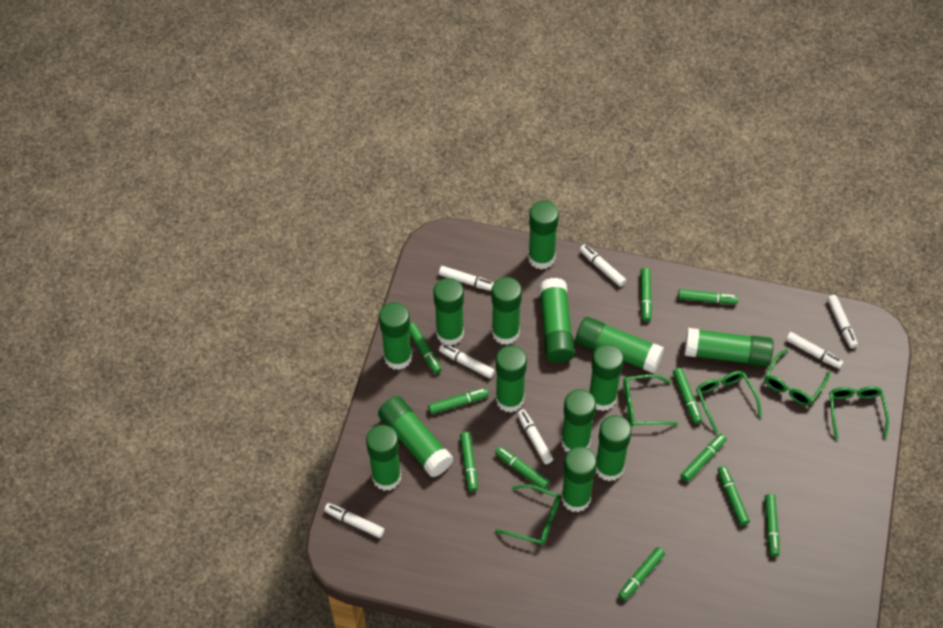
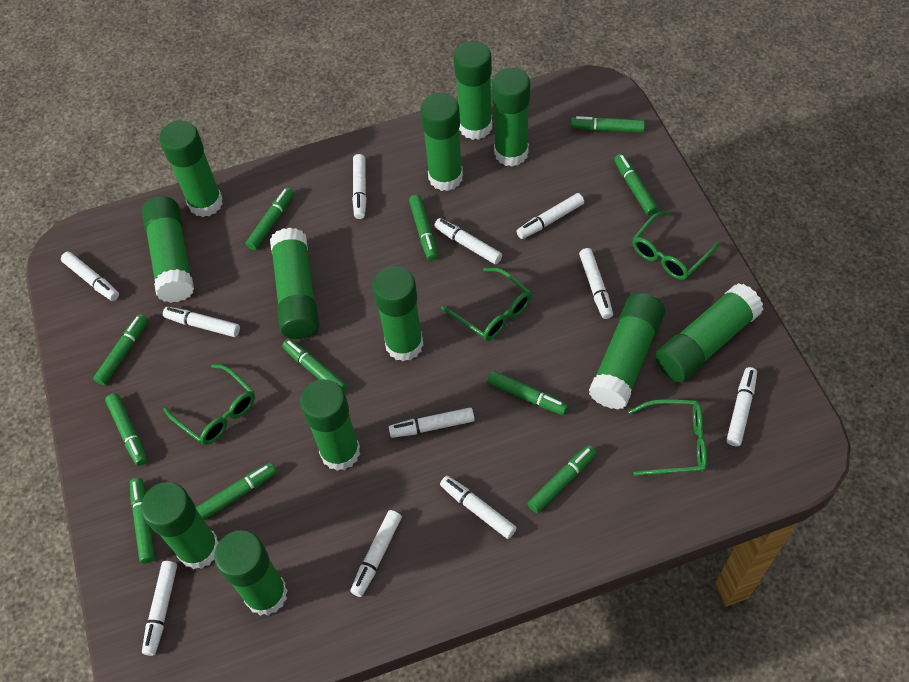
green glasses: 5 -> 4
green glue stick: 14 -> 12
white marker: 7 -> 11

